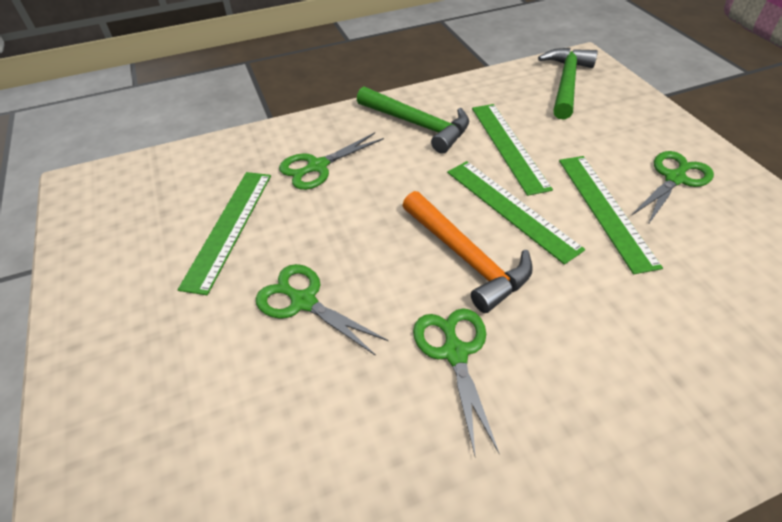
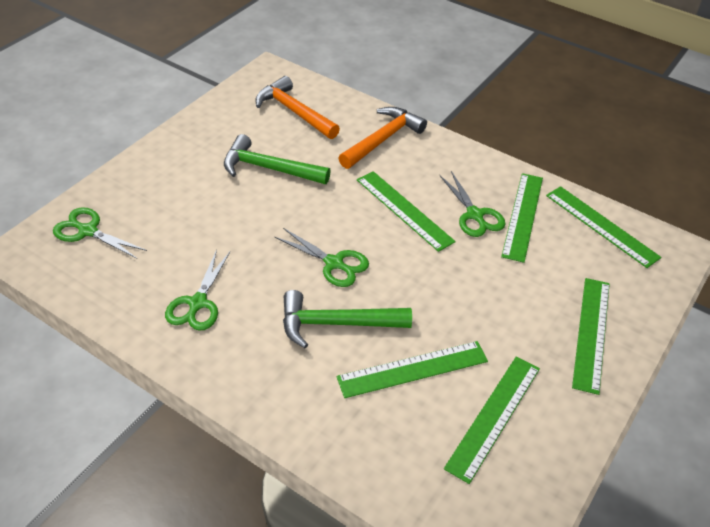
green ruler: 4 -> 6
orange hammer: 1 -> 2

